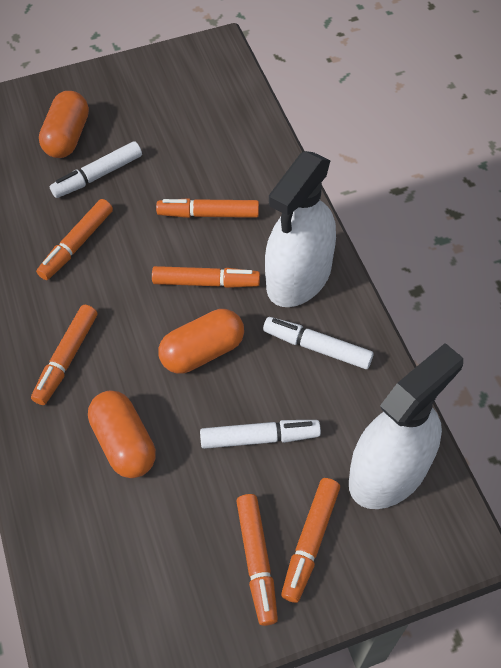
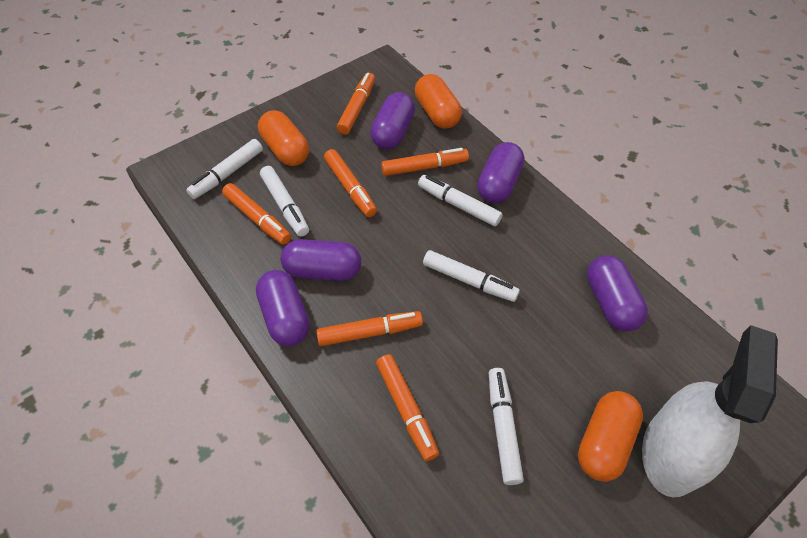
purple capsule: 0 -> 5
white marker: 3 -> 5
white spray bottle: 2 -> 1

